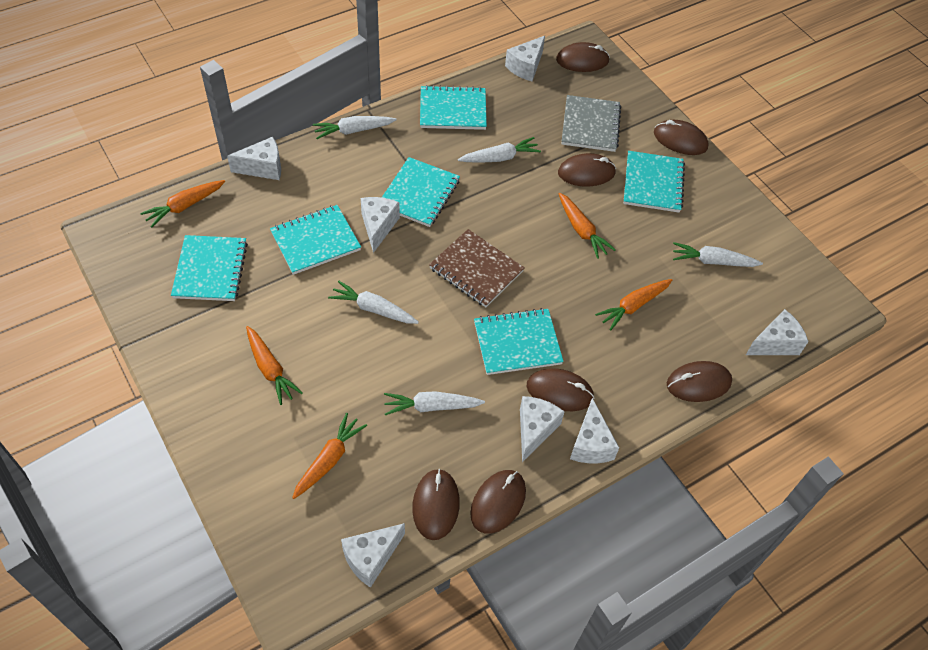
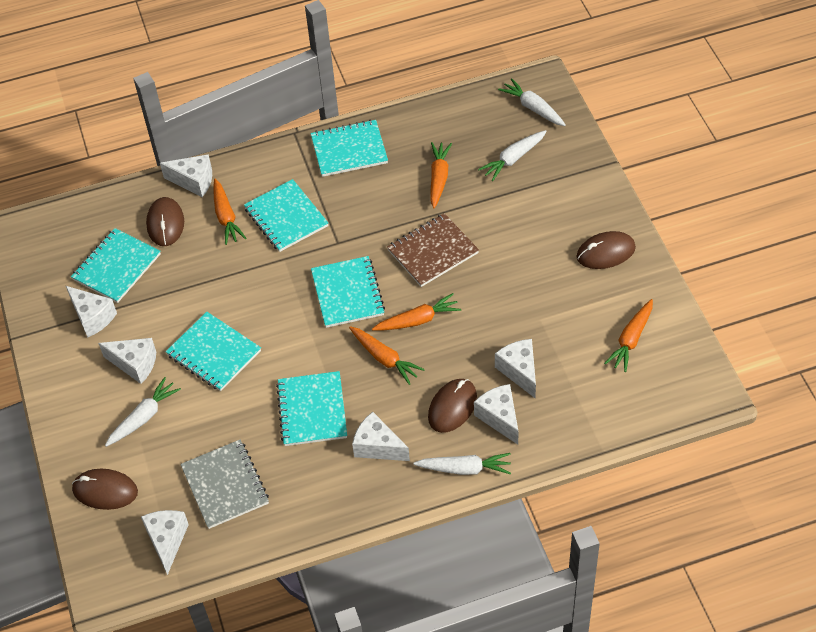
brown mouse: 7 -> 4
white carrot: 5 -> 4

